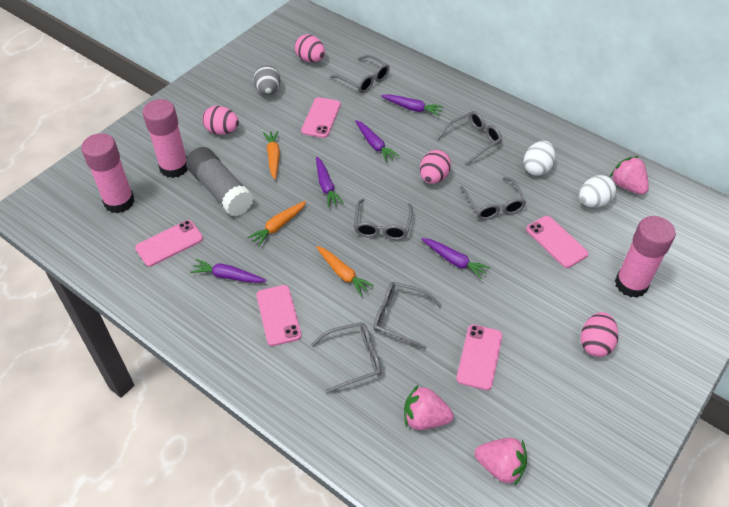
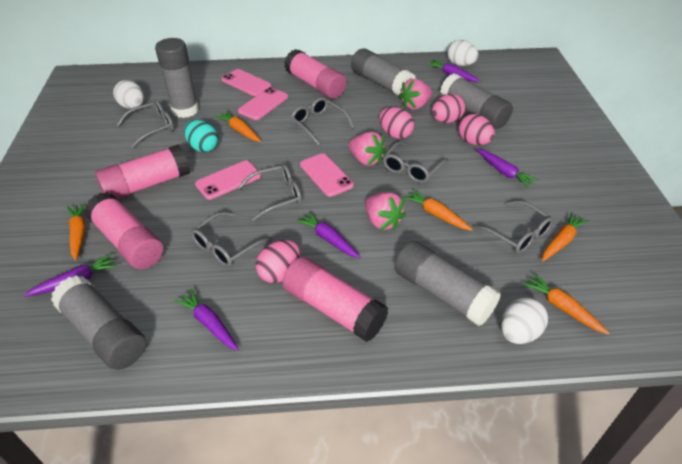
grey egg: 1 -> 0
grey glue stick: 1 -> 5
orange carrot: 3 -> 5
pink glue stick: 3 -> 4
pink phone: 5 -> 4
turquoise egg: 0 -> 1
white egg: 2 -> 3

